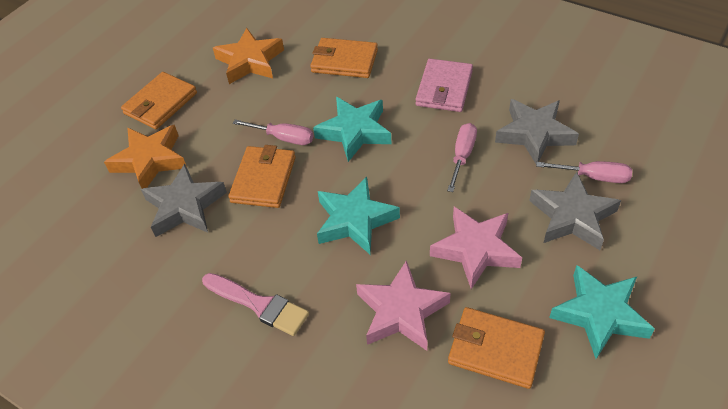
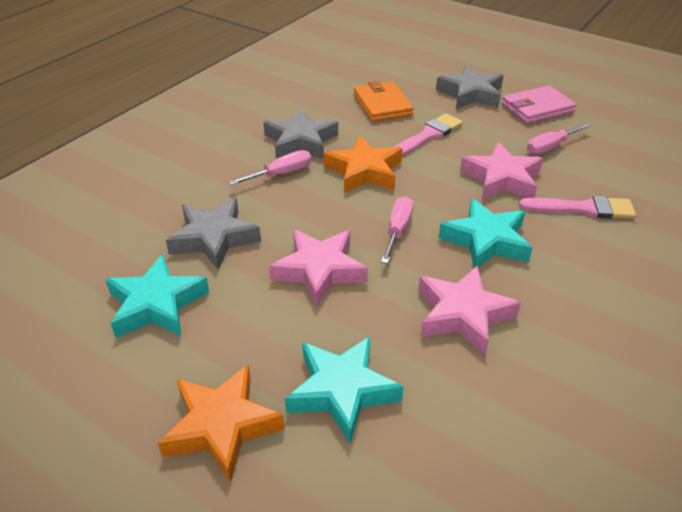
orange wallet: 4 -> 1
pink brush: 1 -> 2
pink star: 2 -> 3

